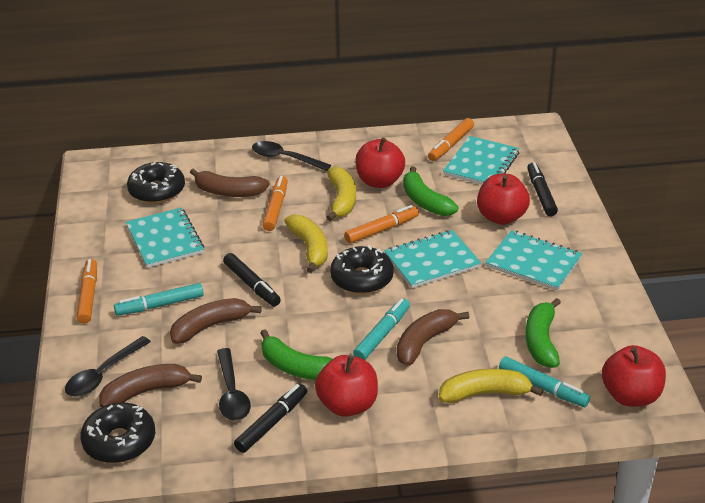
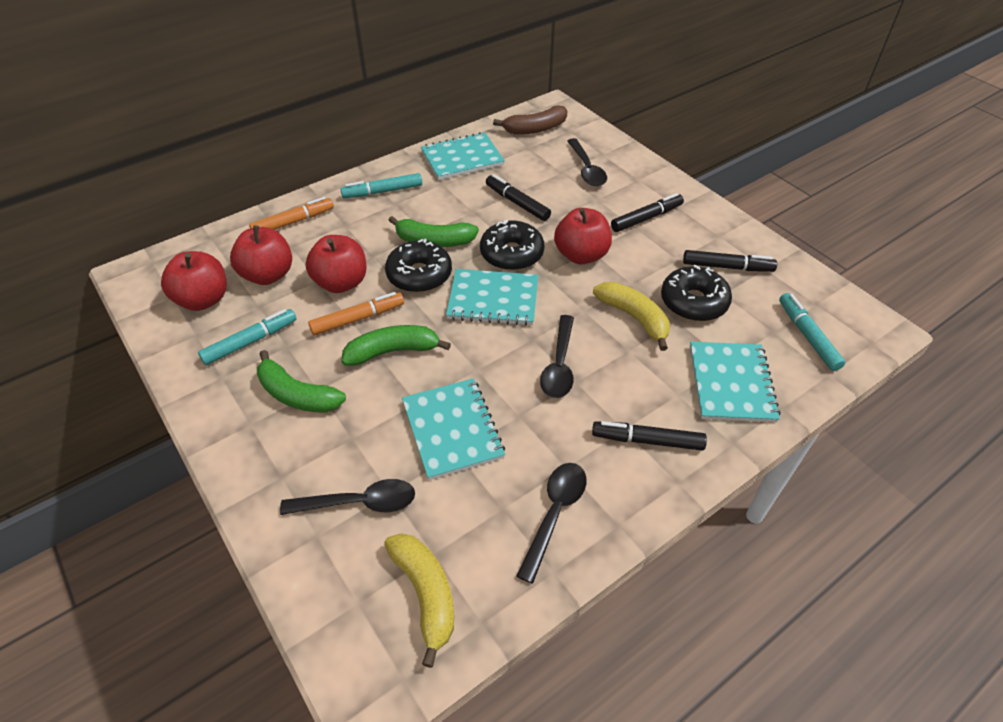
black marker: 3 -> 4
black spoon: 3 -> 4
brown banana: 4 -> 1
orange marker: 4 -> 2
yellow banana: 3 -> 2

